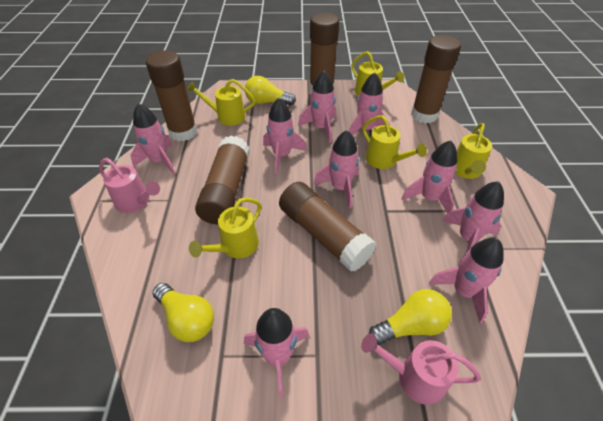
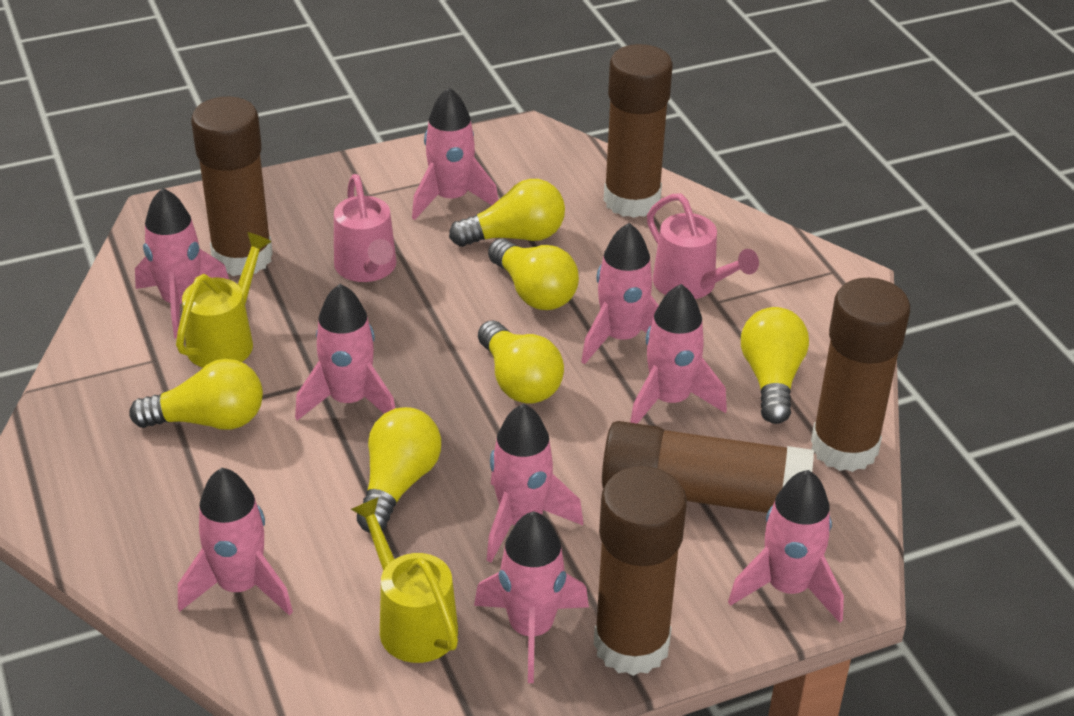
yellow light bulb: 3 -> 6
yellow watering can: 5 -> 2

